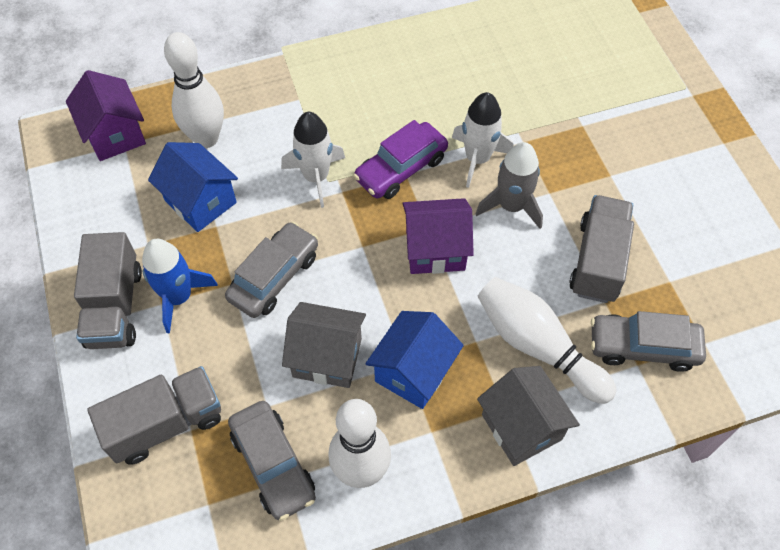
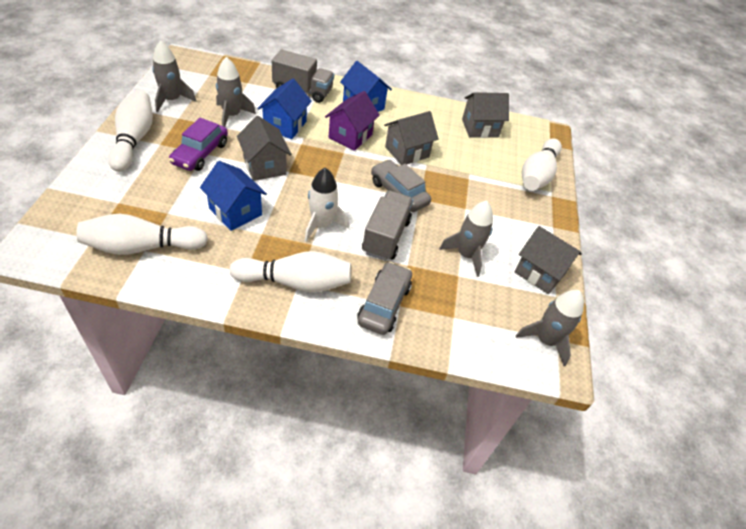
blue house: 2 -> 3
blue rocket: 1 -> 0
grey car: 3 -> 2
grey house: 2 -> 4
grey rocket: 1 -> 4
grey truck: 3 -> 2
purple house: 2 -> 1
white bowling pin: 3 -> 4
white rocket: 2 -> 1

